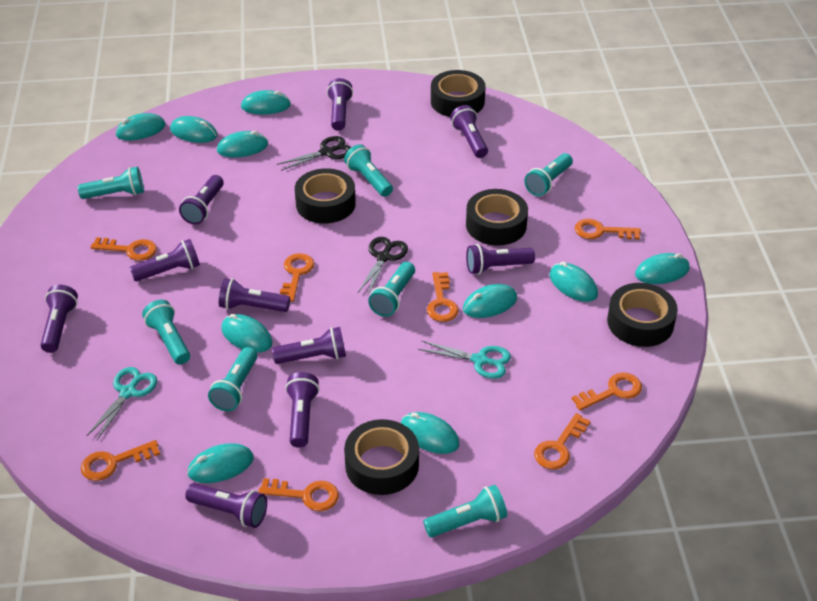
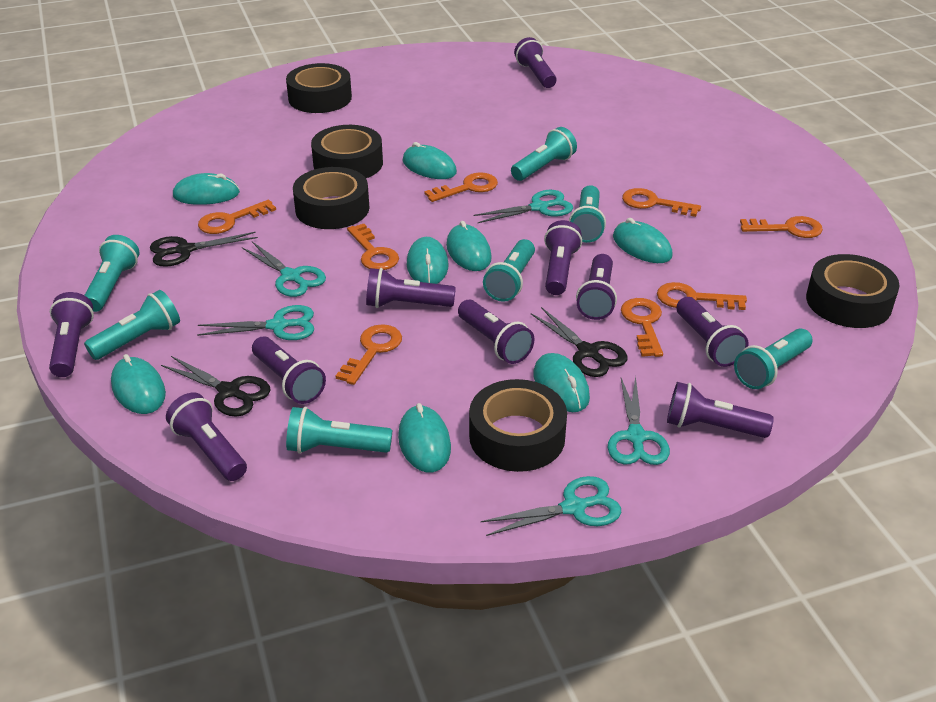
black scissors: 2 -> 3
turquoise mouse: 10 -> 8
turquoise scissors: 2 -> 5

